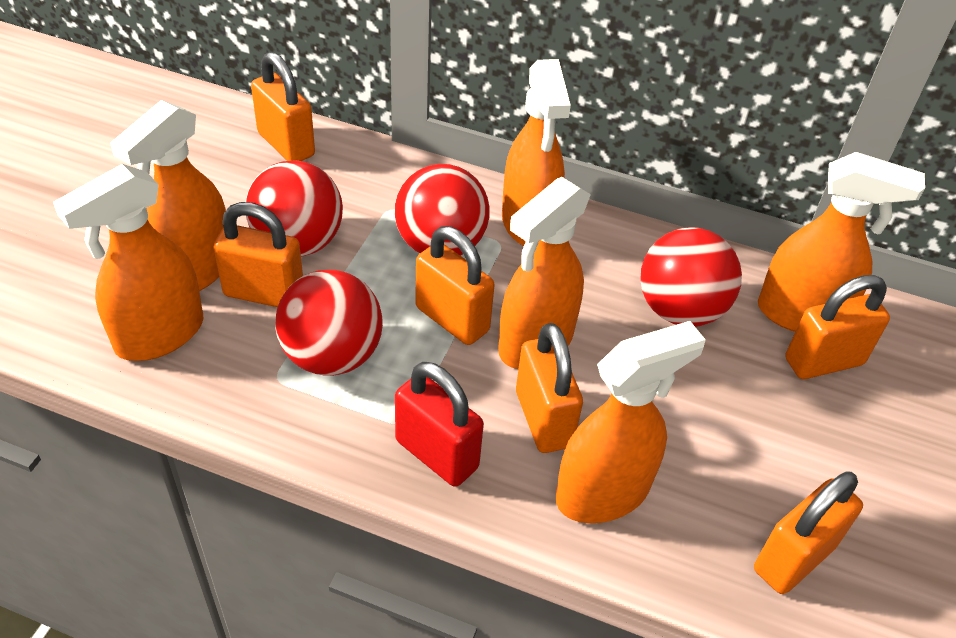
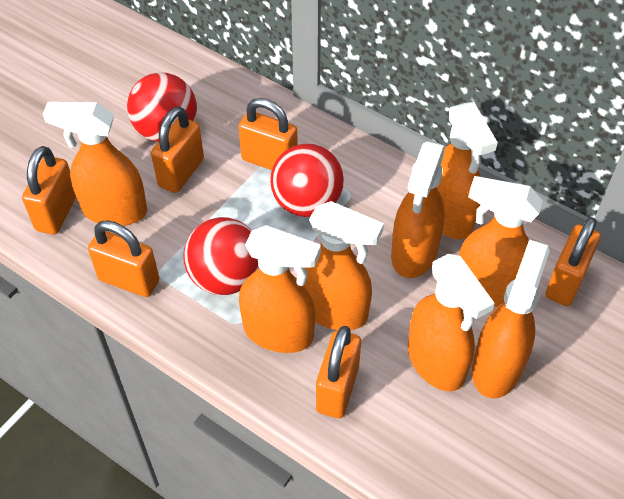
orange spray bottle: 6 -> 8
red ball: 4 -> 3
red padlock: 1 -> 0

